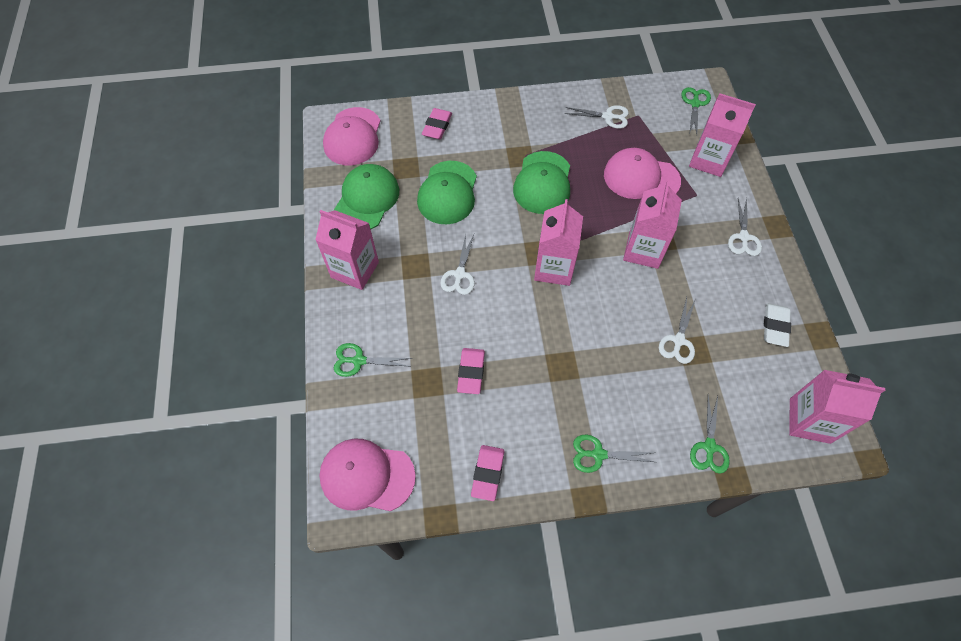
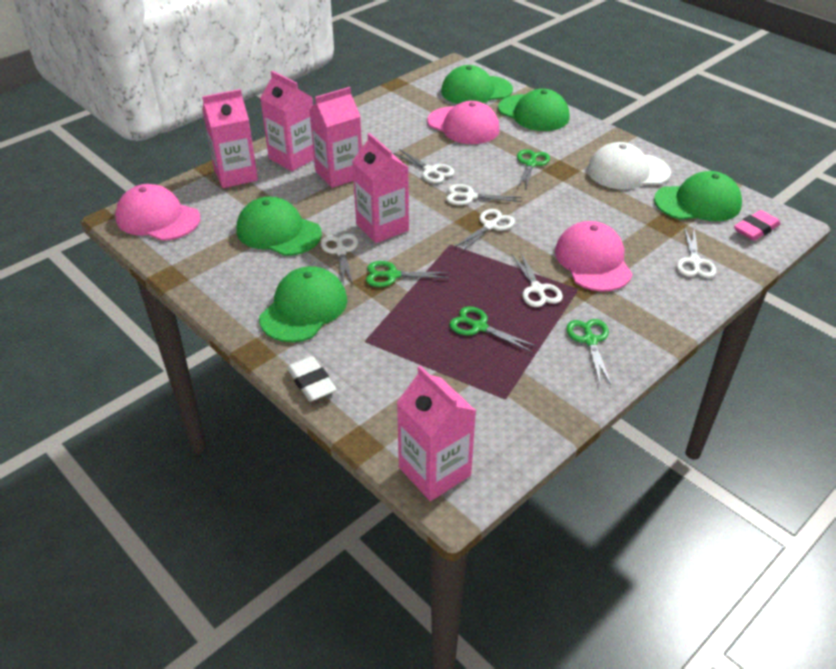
green cap: 3 -> 5
pink eraser: 3 -> 1
white cap: 0 -> 1
white scissors: 4 -> 6

